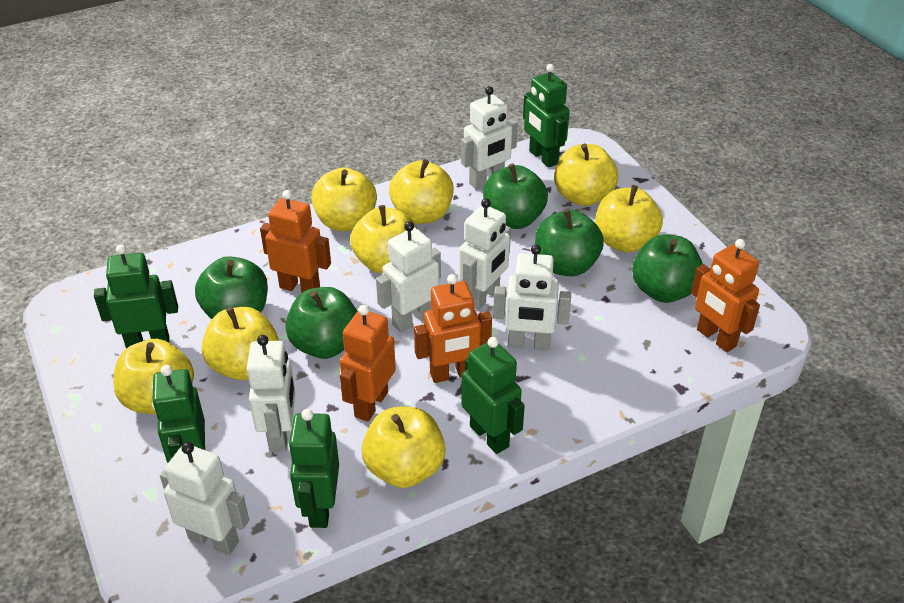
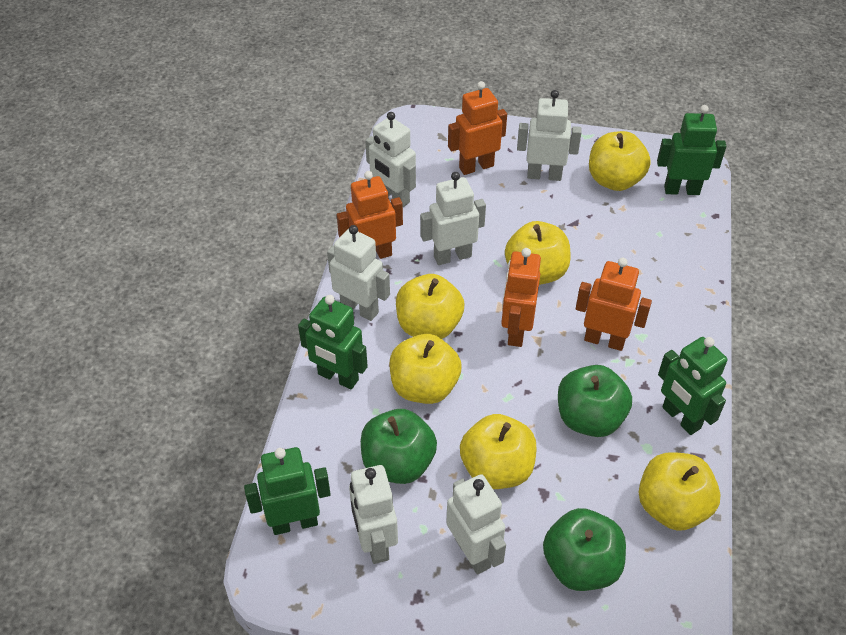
green apple: 5 -> 3
green robot: 5 -> 4
yellow apple: 8 -> 6

